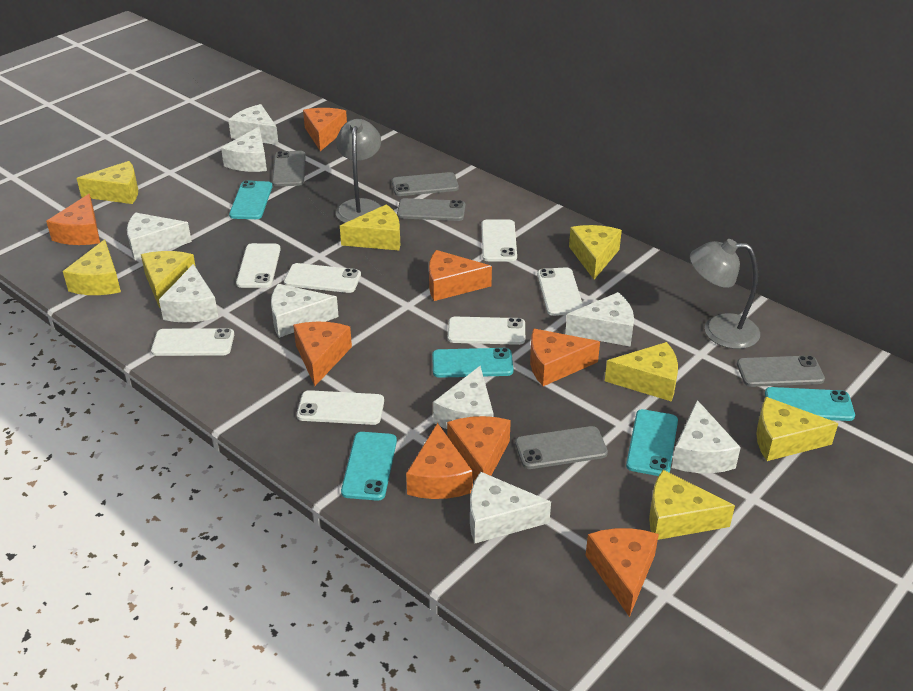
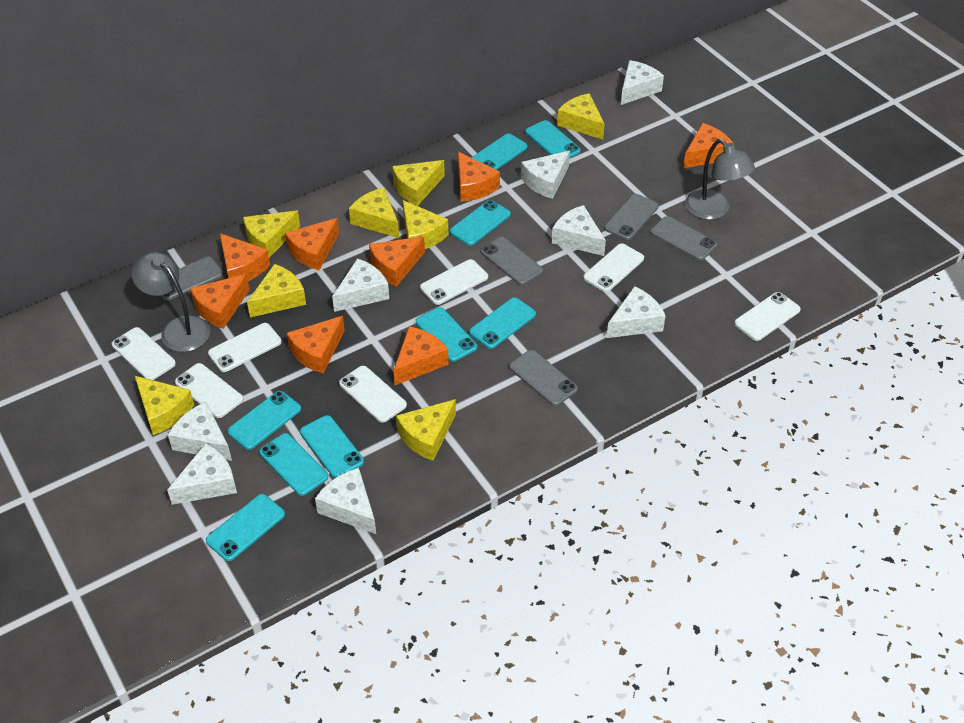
turquoise phone: 5 -> 9
white cheese: 9 -> 8

